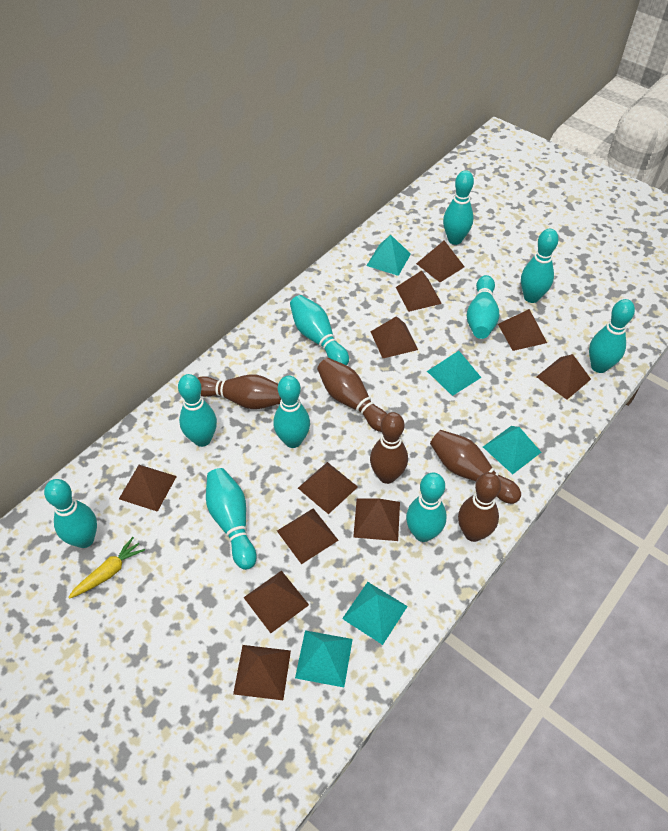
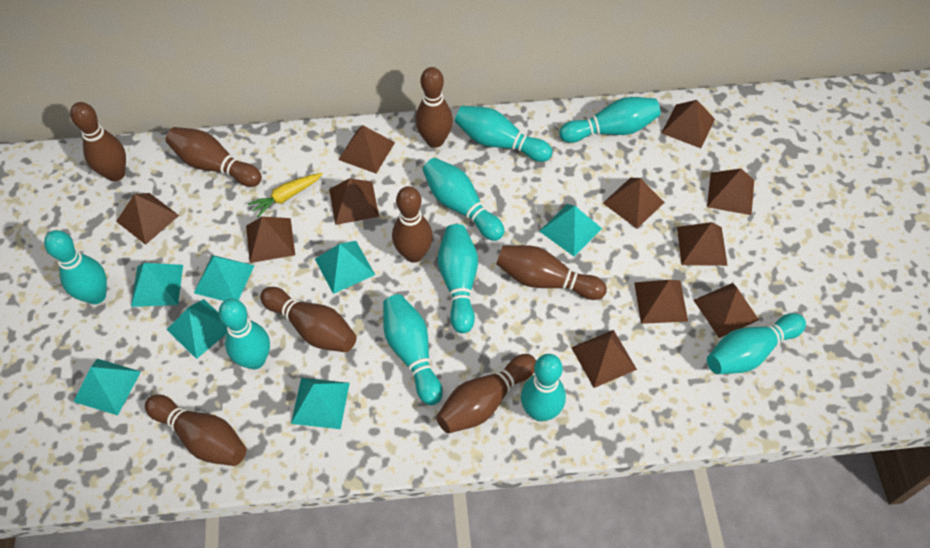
brown bowling pin: 5 -> 8
turquoise bowling pin: 10 -> 9
turquoise pyramid: 5 -> 7

